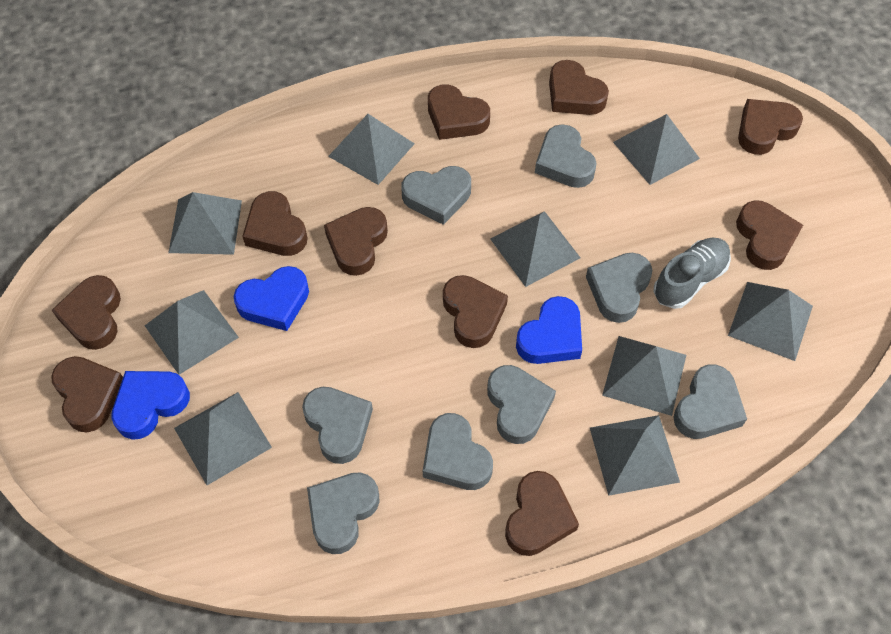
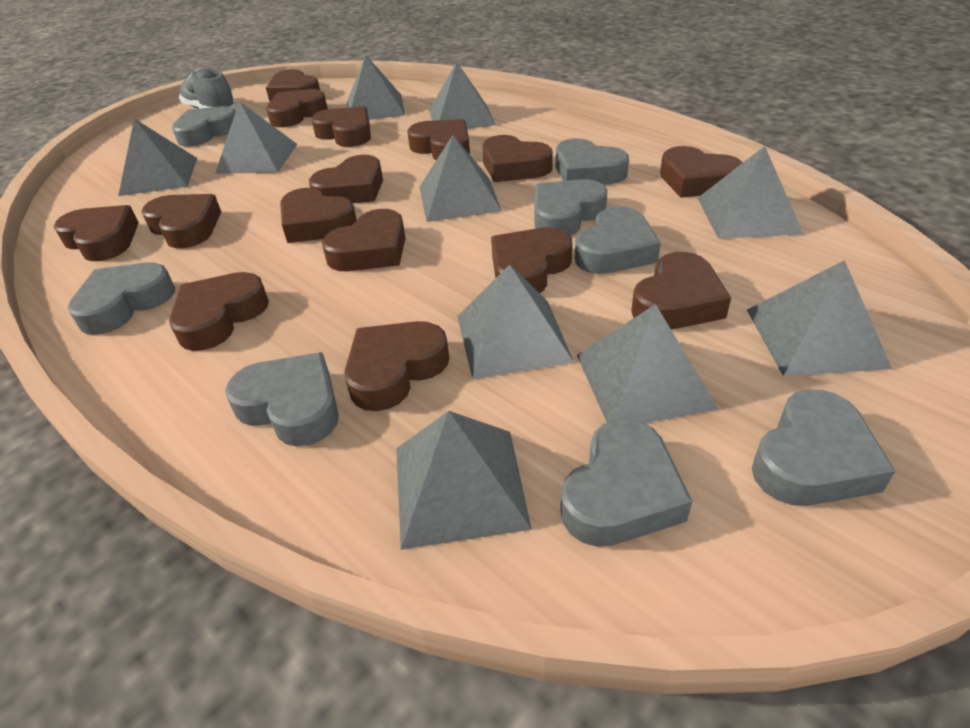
blue heart: 3 -> 0
brown heart: 10 -> 15
grey pyramid: 9 -> 10

